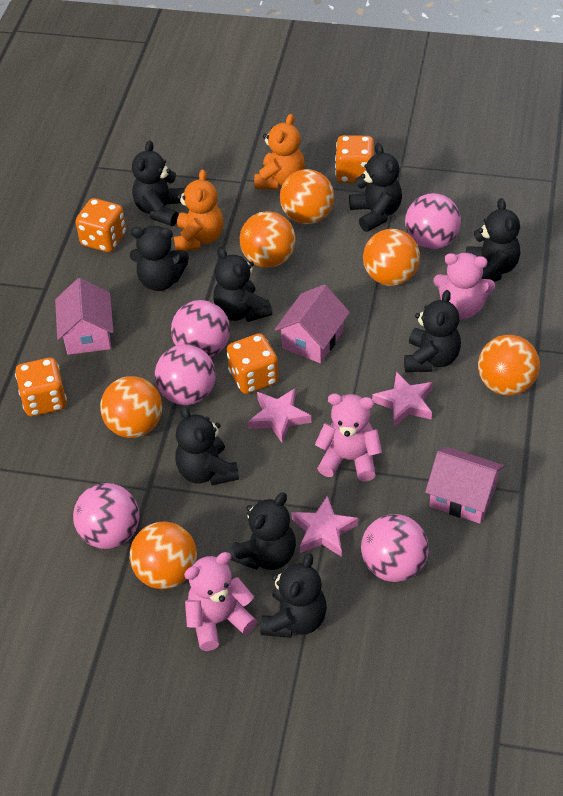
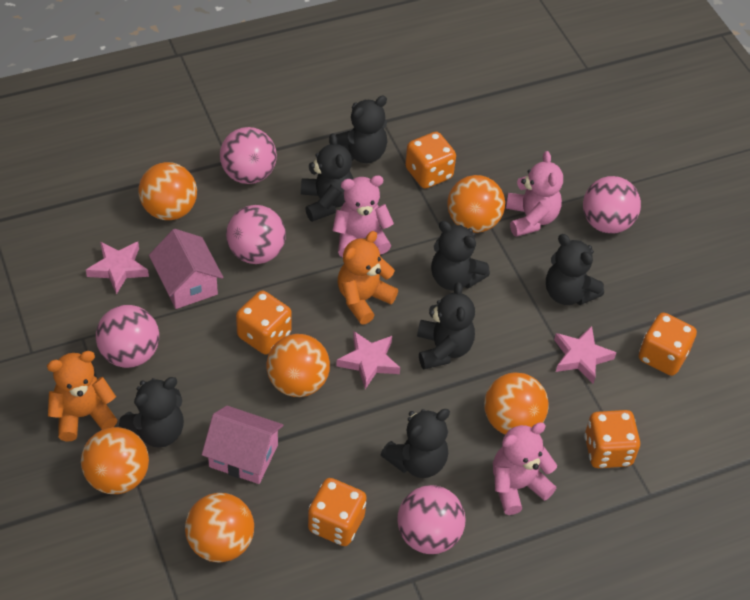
black teddy bear: 9 -> 7
orange dice: 4 -> 5
pink house: 3 -> 2

